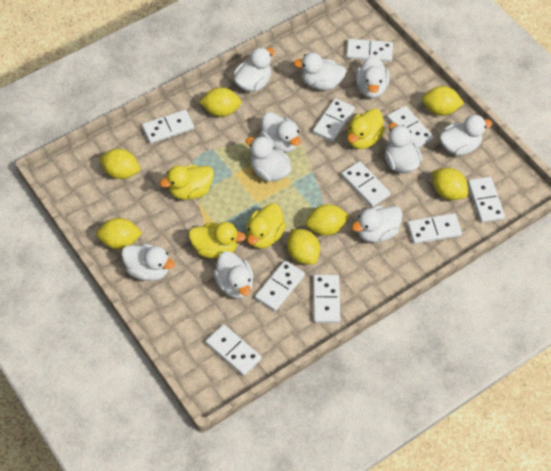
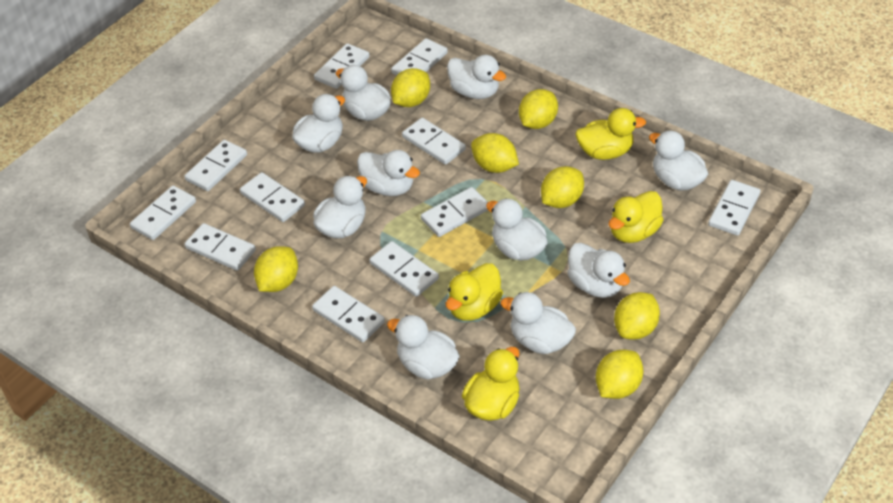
white domino: 10 -> 11

